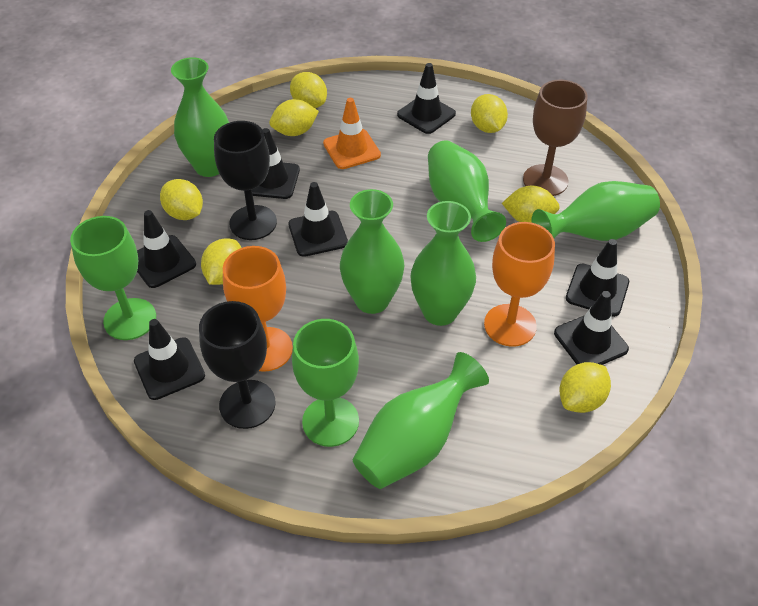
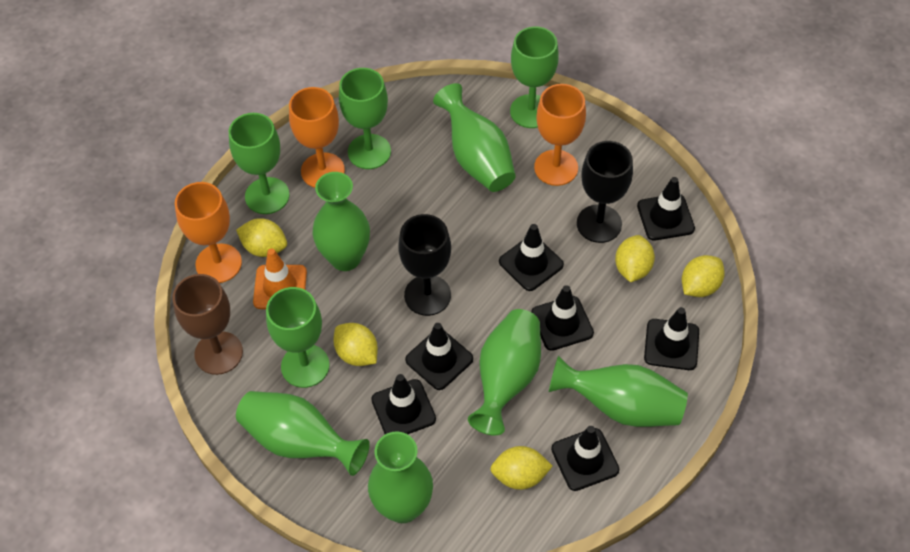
green goblet: 2 -> 4
orange goblet: 2 -> 3
yellow lemon: 7 -> 5

